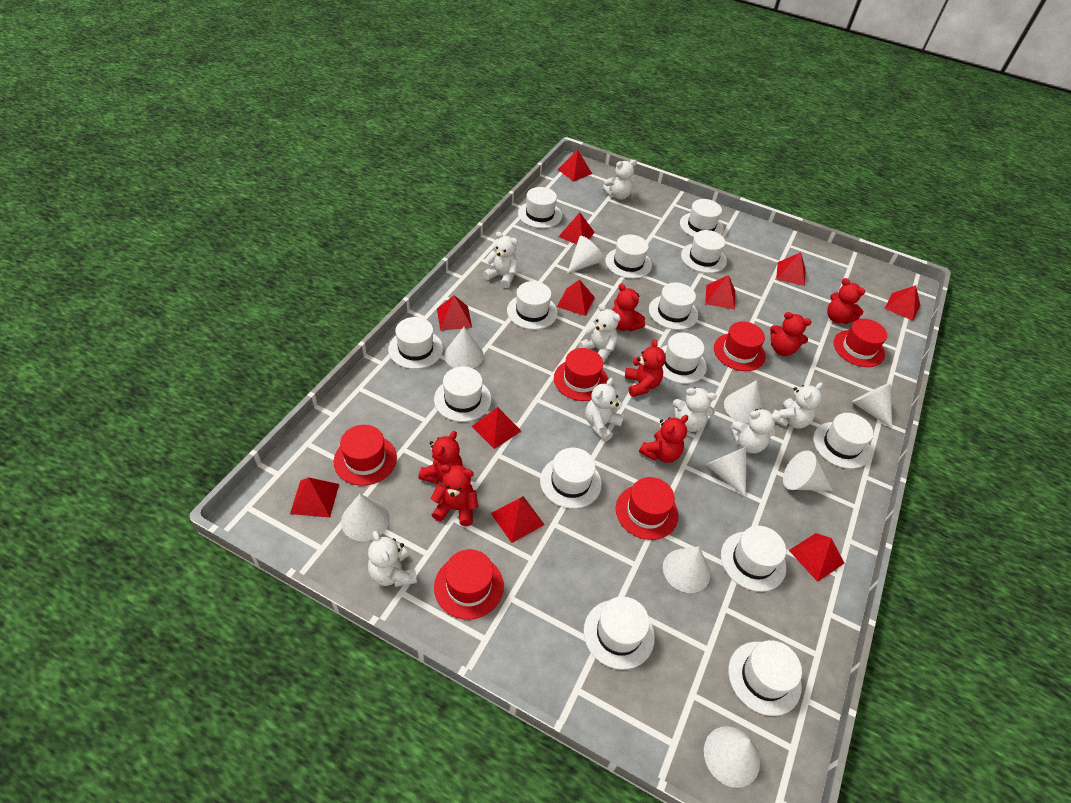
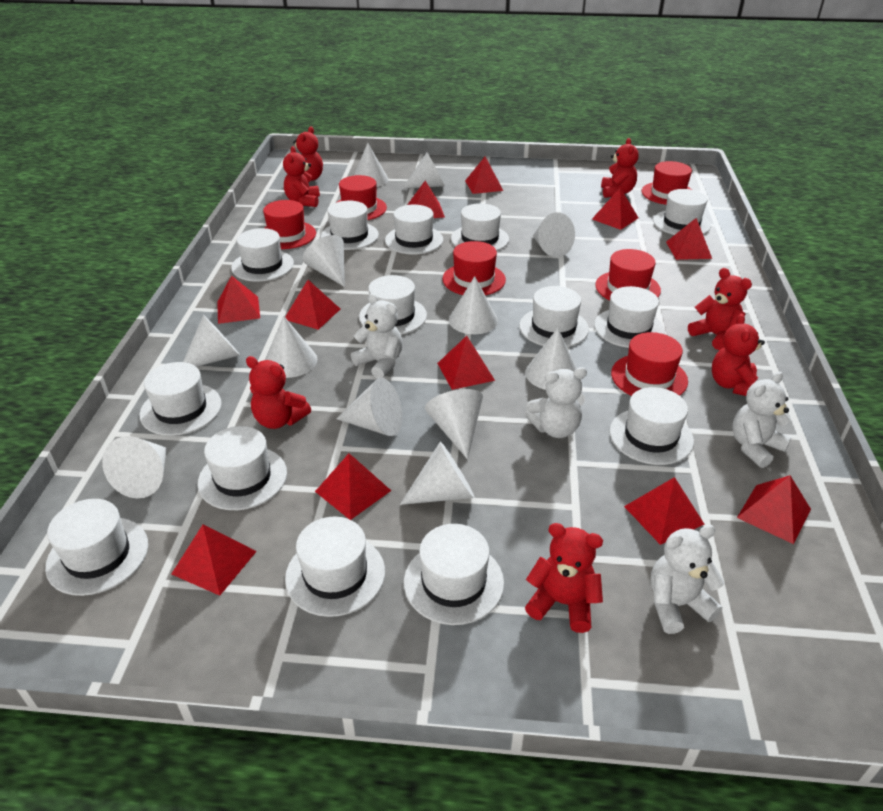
white cone: 9 -> 12
white teddy bear: 8 -> 4

